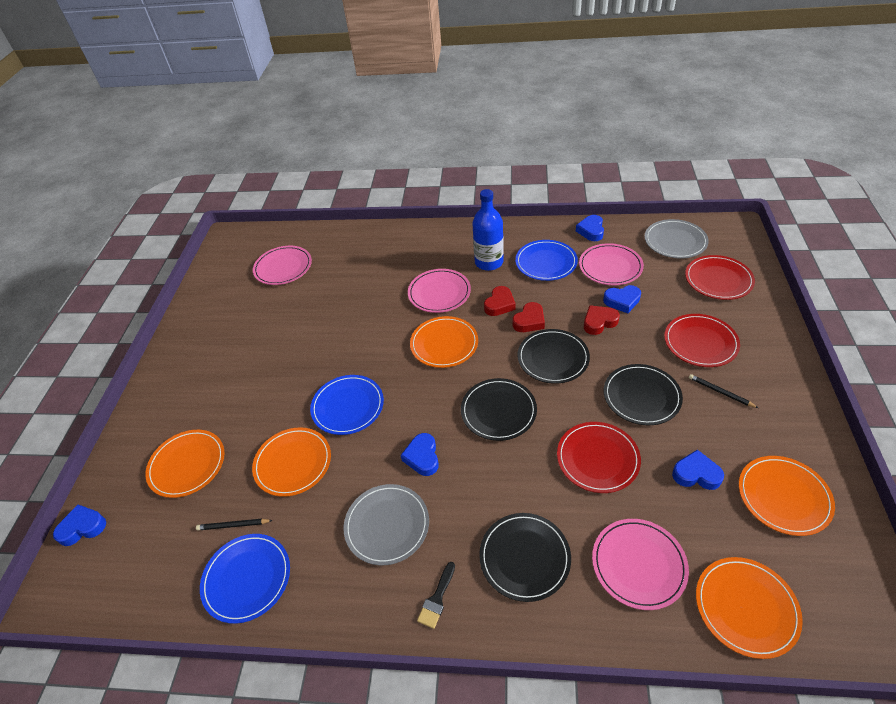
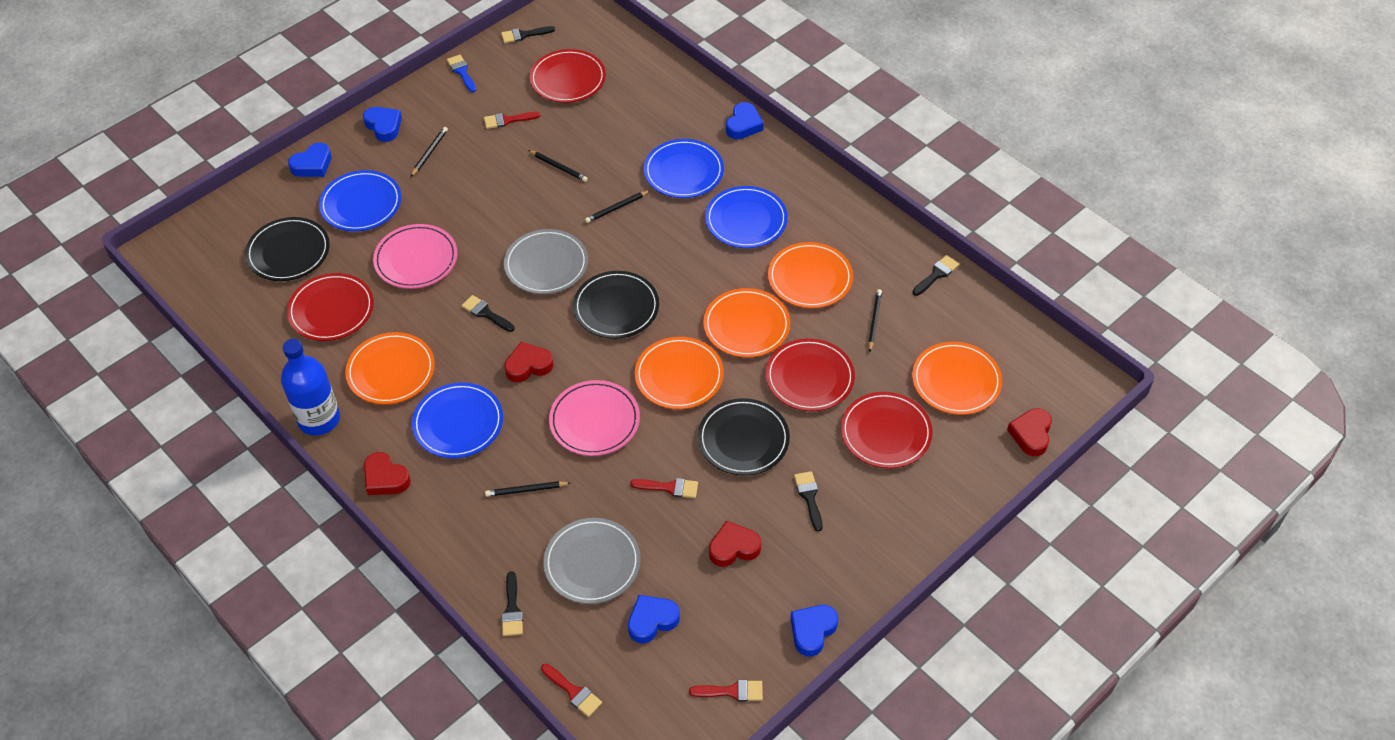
black brush: 1 -> 5
black pencil: 2 -> 5
black plate: 4 -> 3
blue brush: 0 -> 1
blue plate: 3 -> 4
pink plate: 4 -> 2
red brush: 0 -> 4
red heart: 3 -> 4
red plate: 3 -> 4

